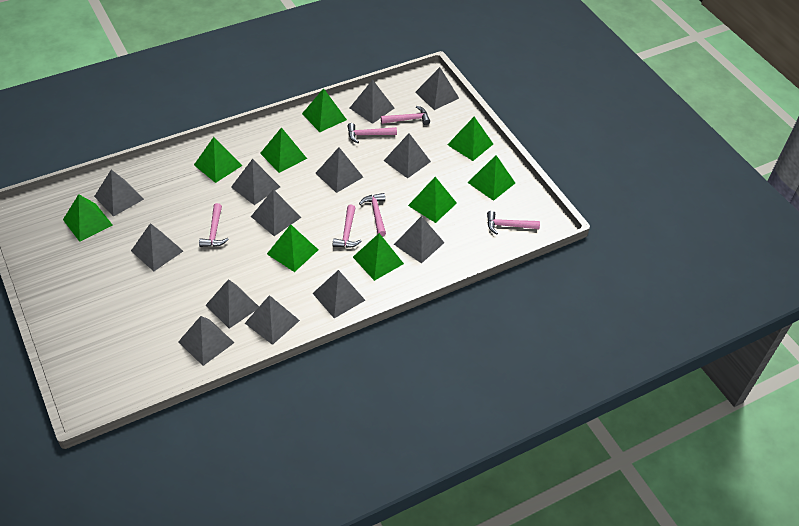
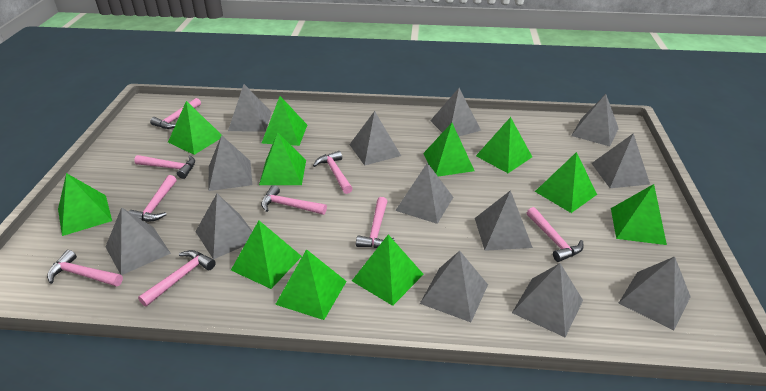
green pyramid: 9 -> 11
pink hammer: 6 -> 9

